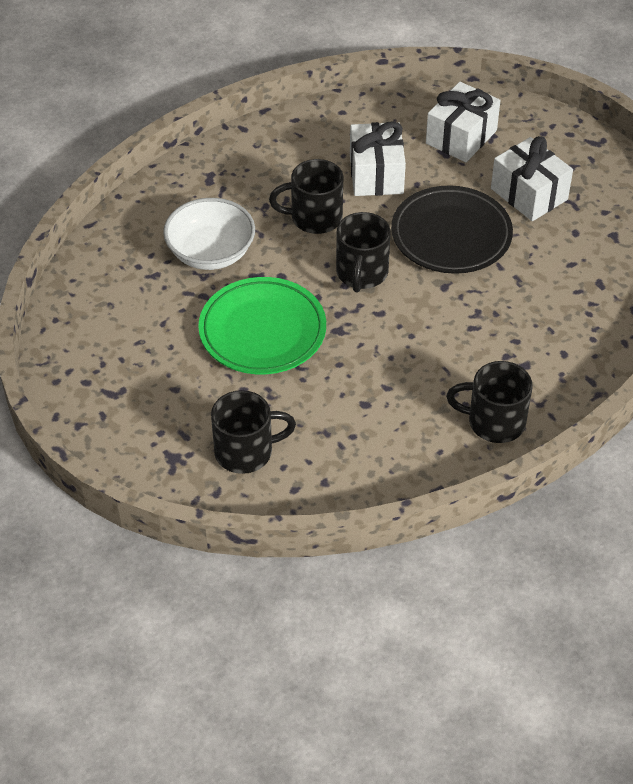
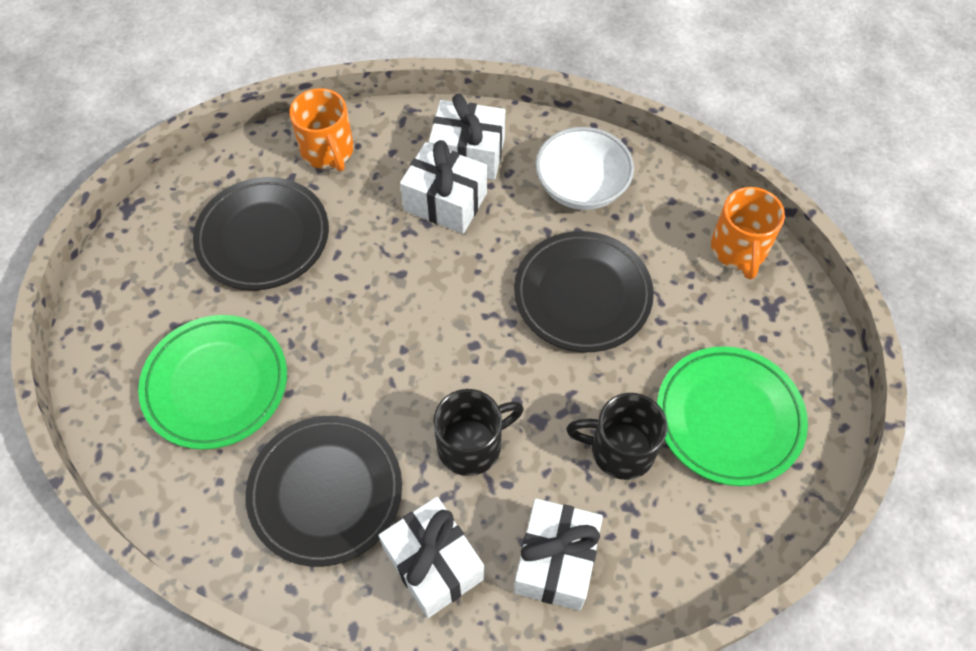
black mug: 4 -> 2
black plate: 1 -> 3
green plate: 1 -> 2
orange mug: 0 -> 2
white gift: 3 -> 4

